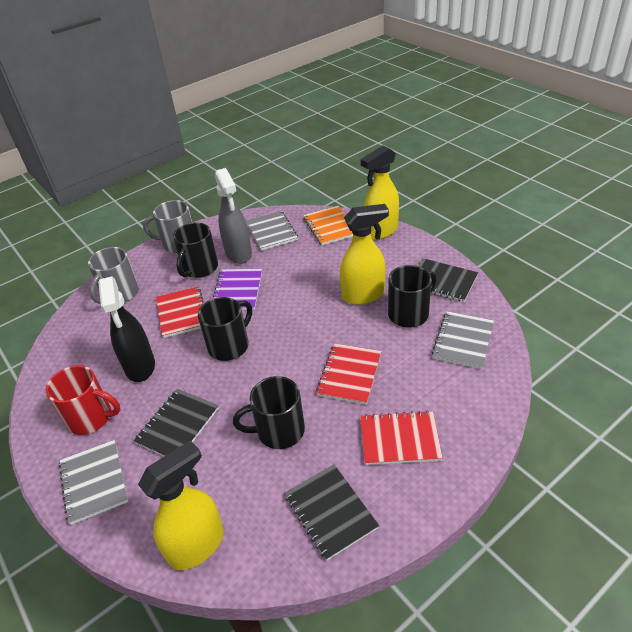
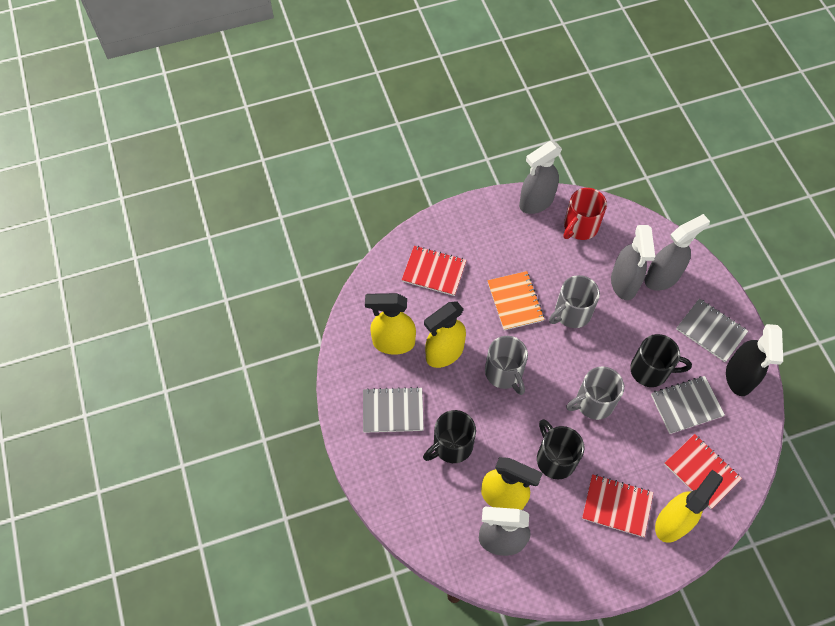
black mug: 4 -> 3
black notebook: 3 -> 0
grey mug: 2 -> 3
grey spray bottle: 1 -> 4
purple notebook: 1 -> 0
yellow spray bottle: 3 -> 4

